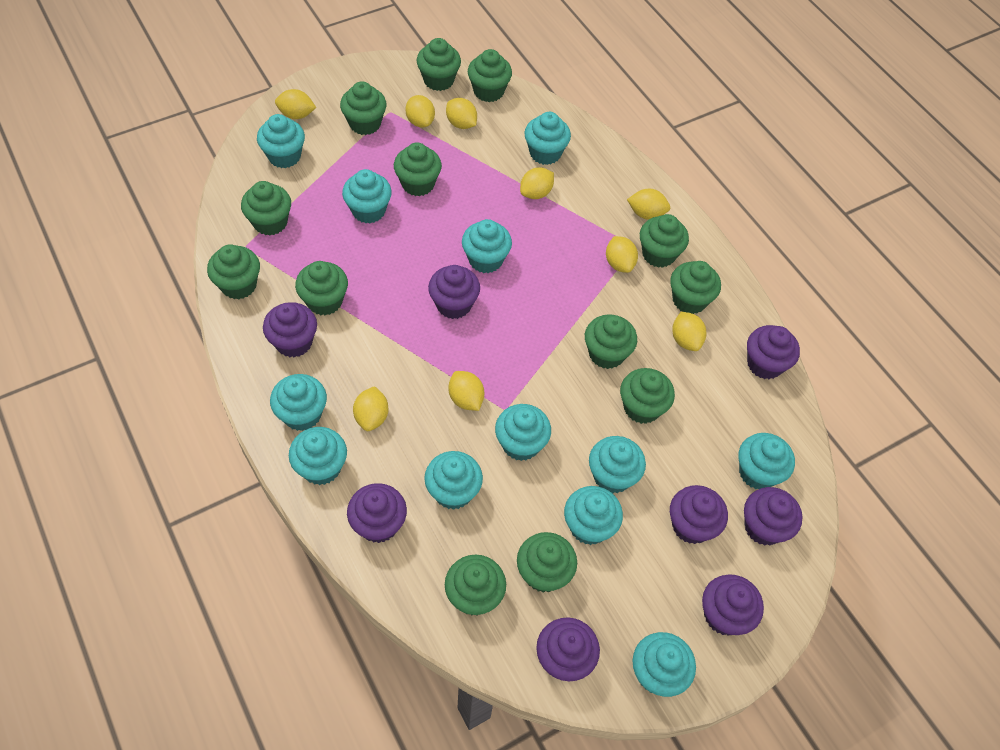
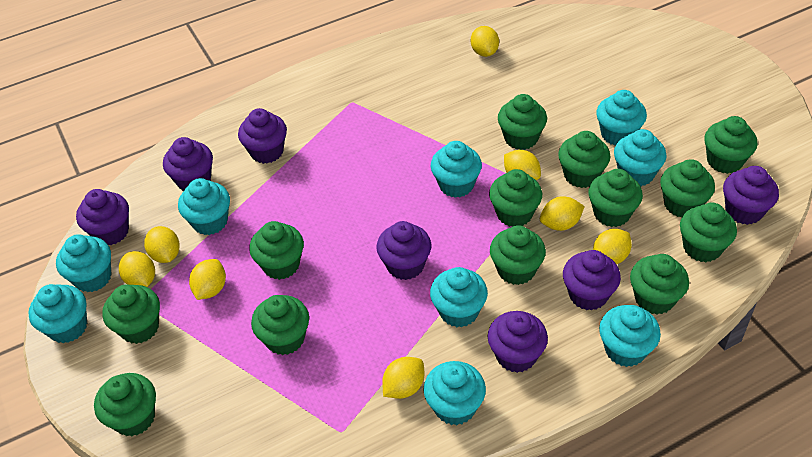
purple cupcake: 8 -> 7
turquoise cupcake: 12 -> 9
yellow lemon: 9 -> 8

